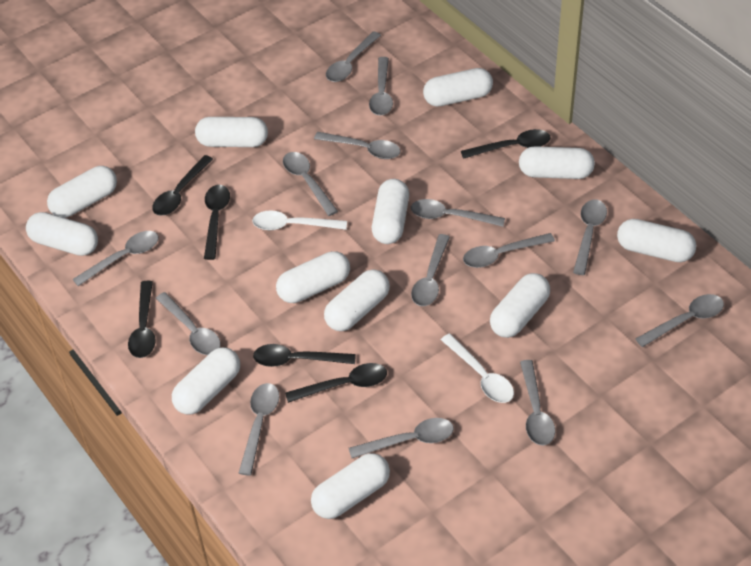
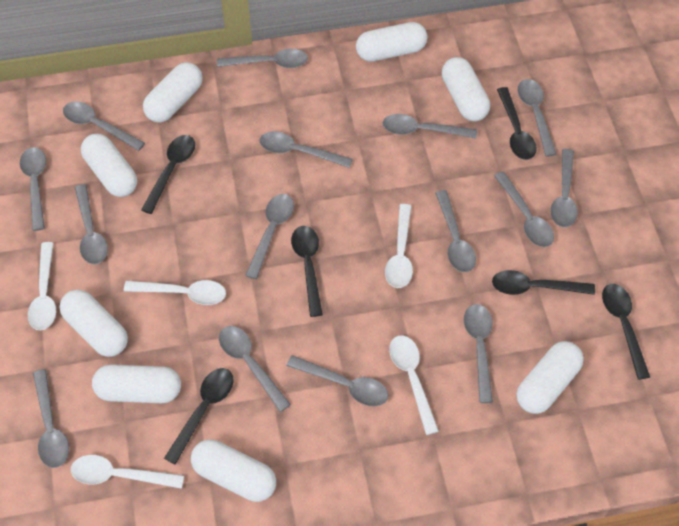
grey spoon: 14 -> 15
white capsule: 12 -> 8
white spoon: 2 -> 5

